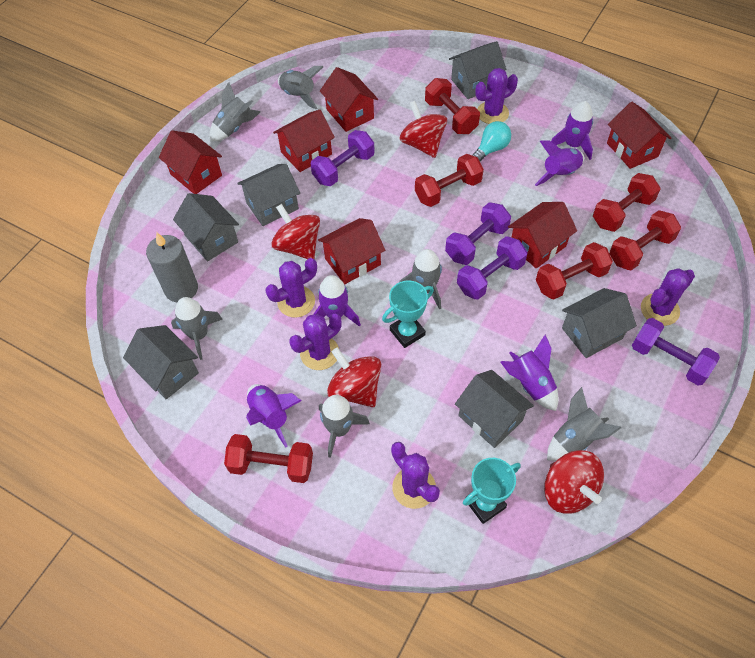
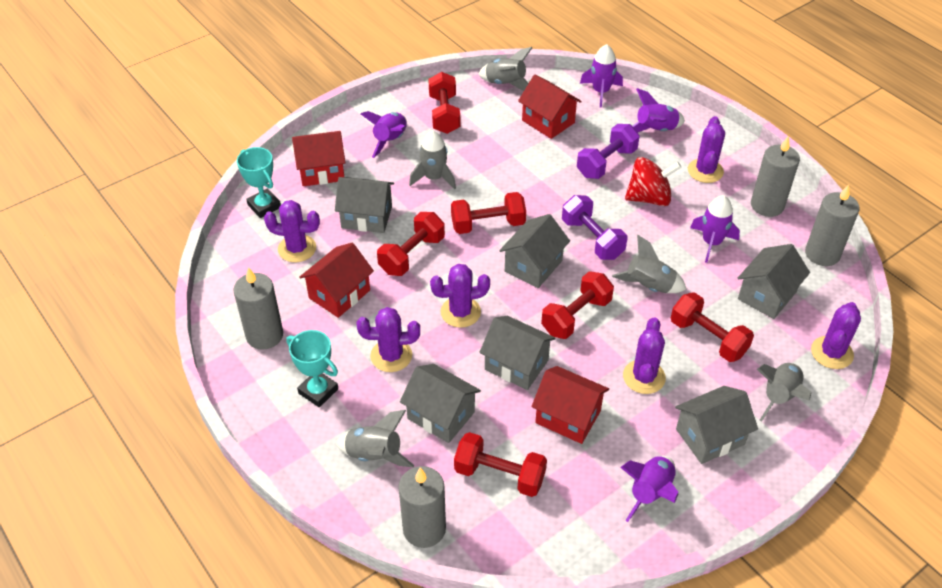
grey candle: 1 -> 4
grey rocket: 6 -> 5
purple cactus: 5 -> 6
purple dumbbell: 4 -> 2
red house: 6 -> 4
red spinning top: 4 -> 1
turquoise light bulb: 1 -> 0

